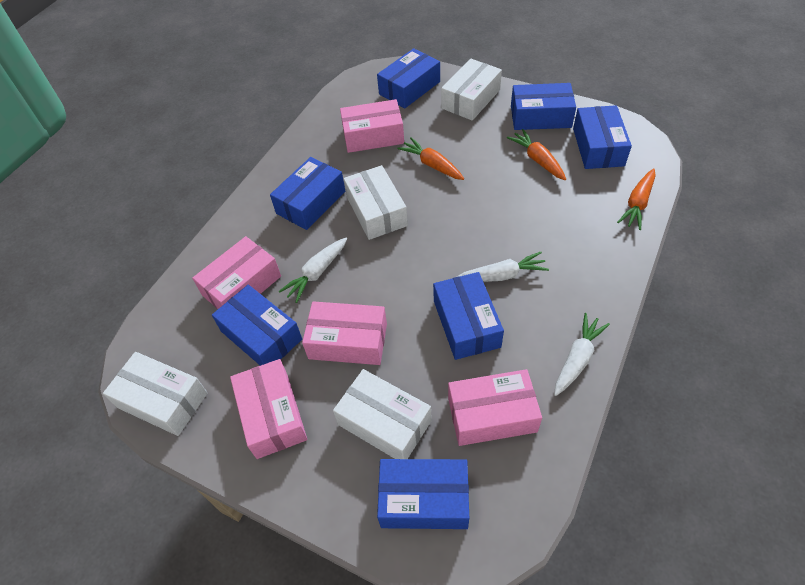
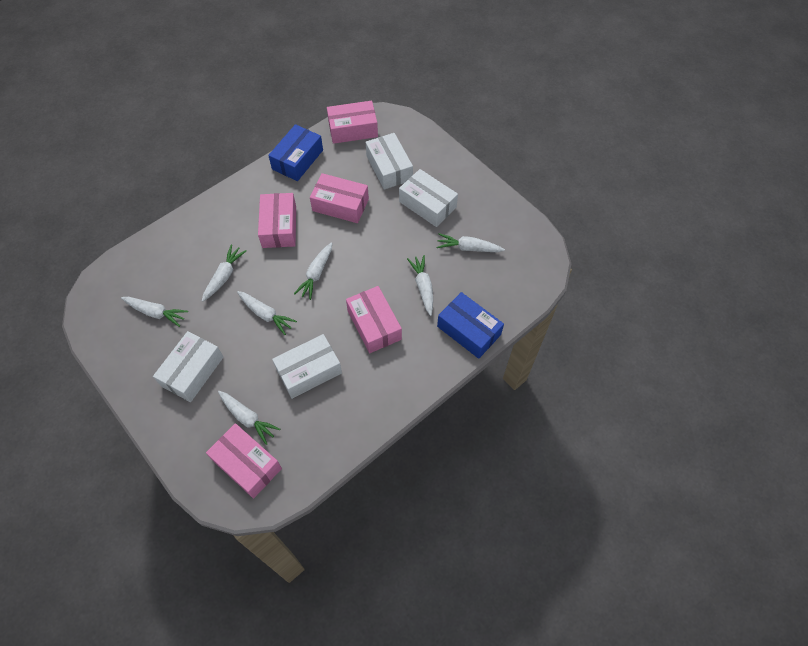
blue box: 7 -> 2
orange carrot: 3 -> 0
white carrot: 3 -> 7

